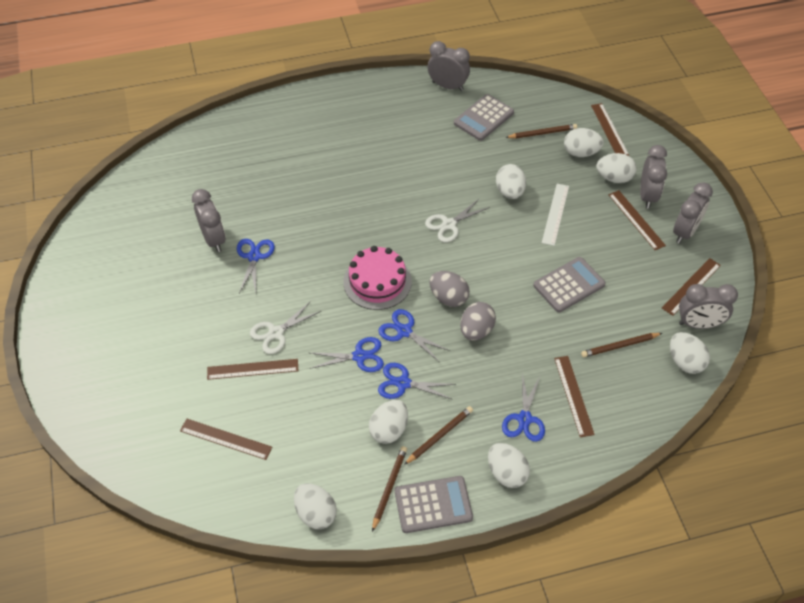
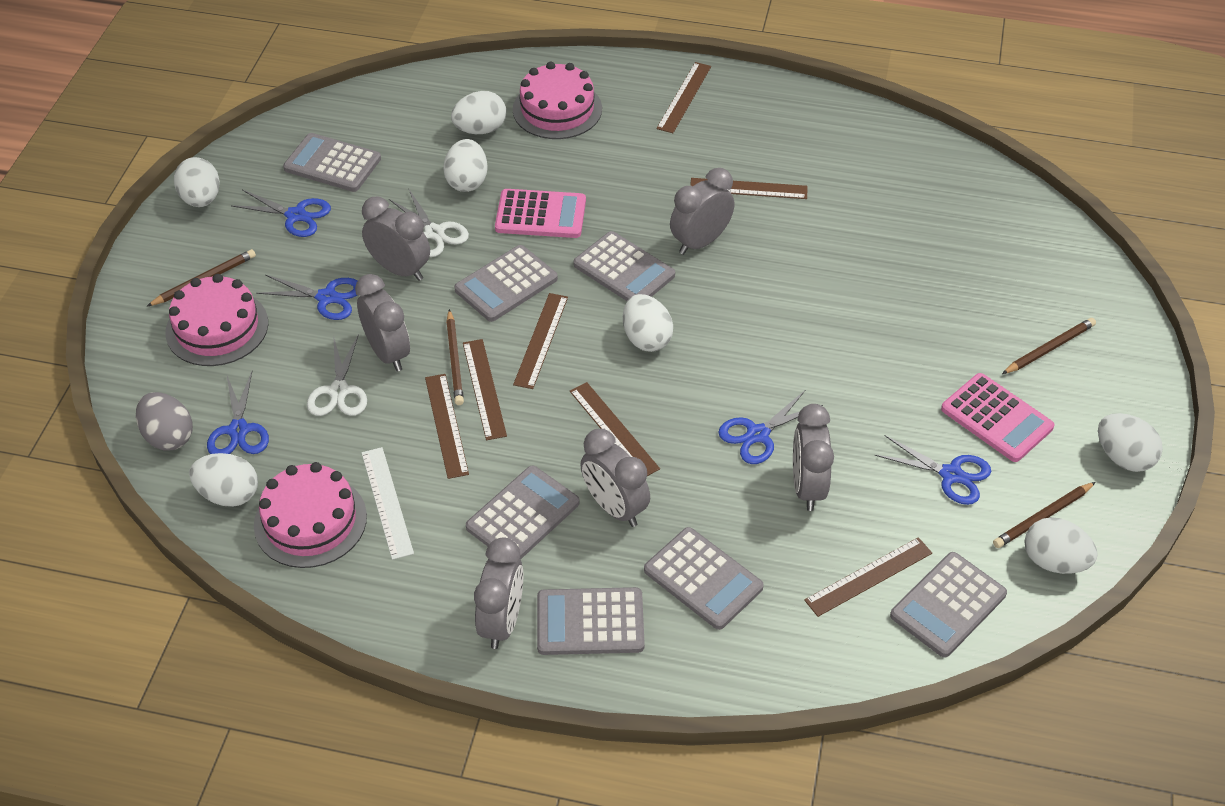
brown ruler: 6 -> 7
grey calculator: 3 -> 7
grey clock: 5 -> 6
grey egg: 2 -> 1
pink cake: 1 -> 3
pink calculator: 0 -> 2

